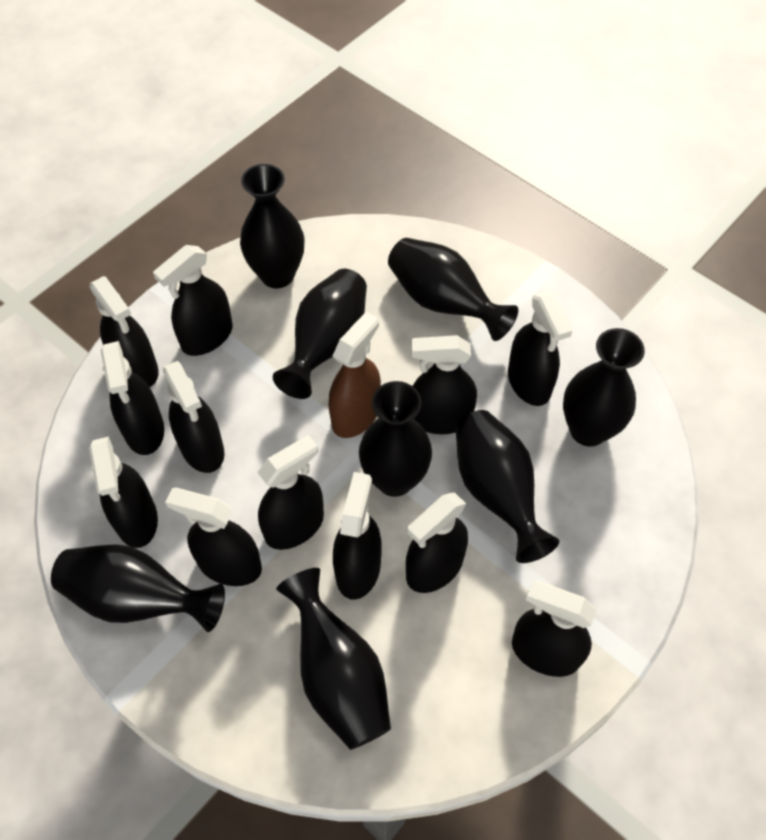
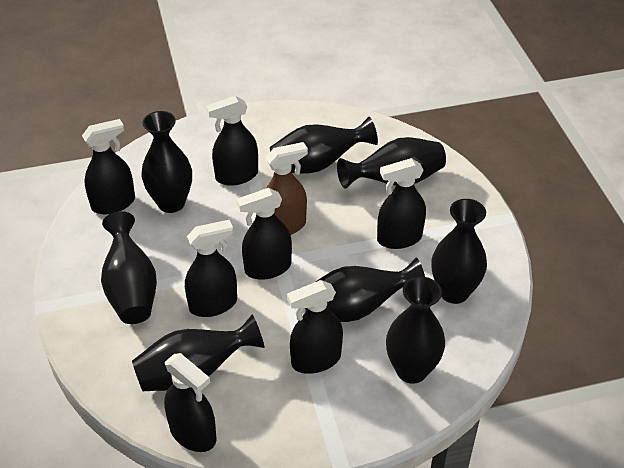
black spray bottle: 12 -> 7

